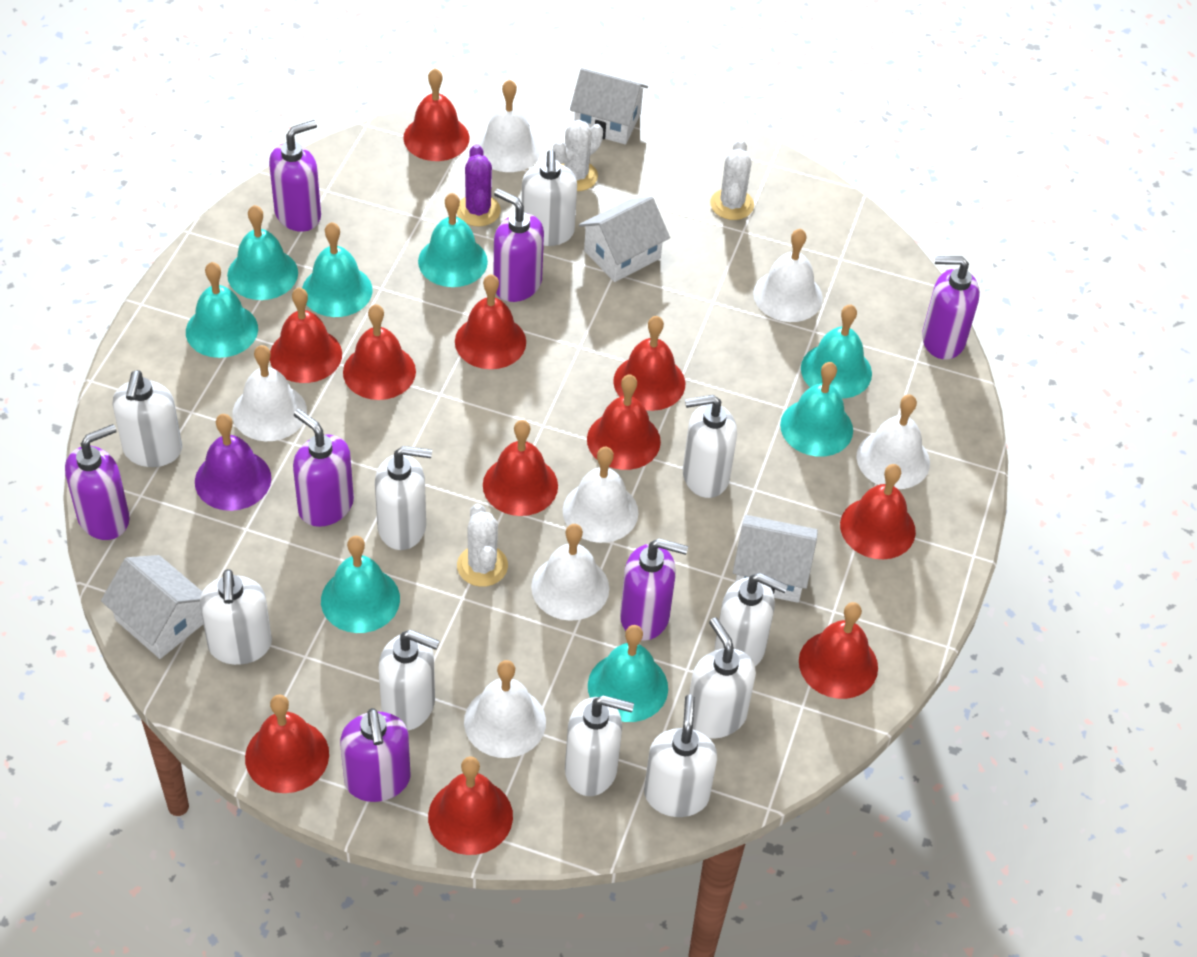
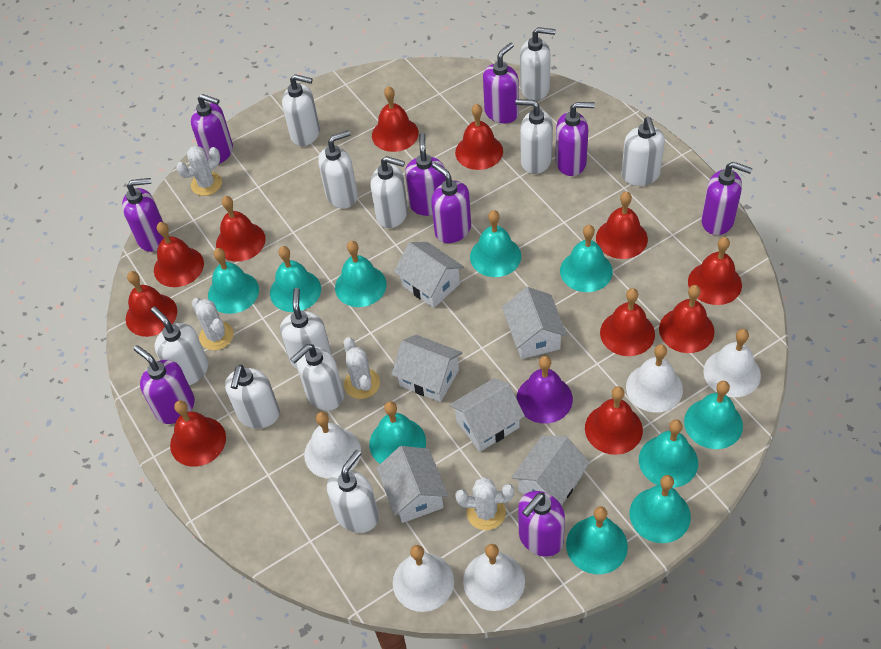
purple cactus: 1 -> 0
purple soap dispenser: 7 -> 9
turquoise bell: 8 -> 10
white bell: 7 -> 5
white cactus: 3 -> 4
white house: 4 -> 6
white soap dispenser: 10 -> 11

